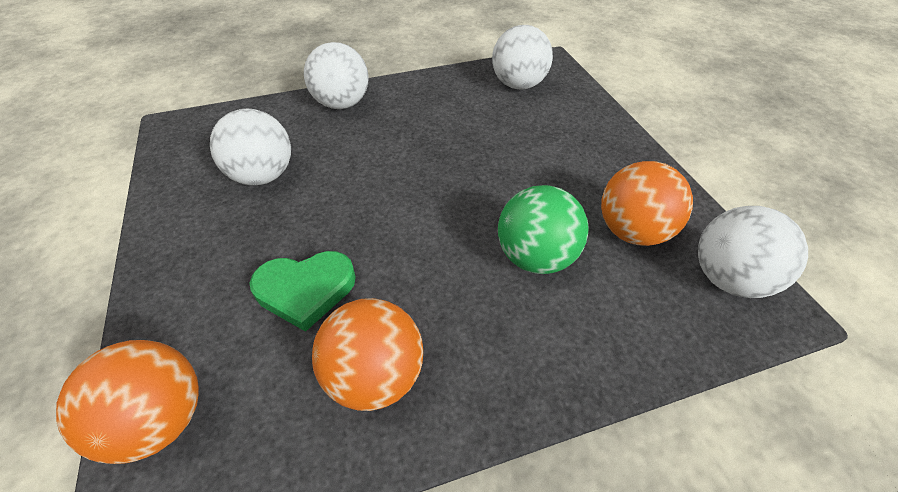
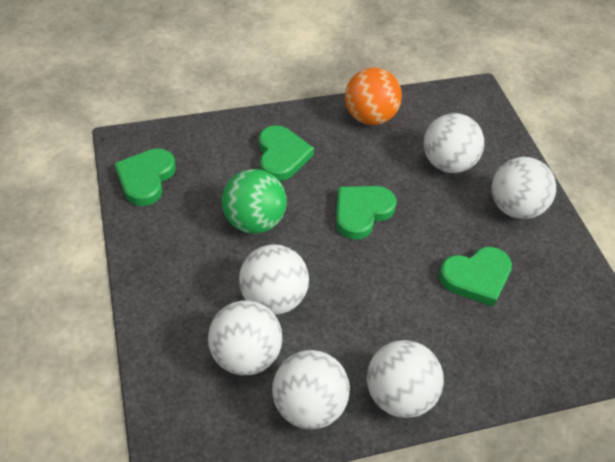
green heart: 1 -> 4
orange ball: 3 -> 1
white ball: 4 -> 6

